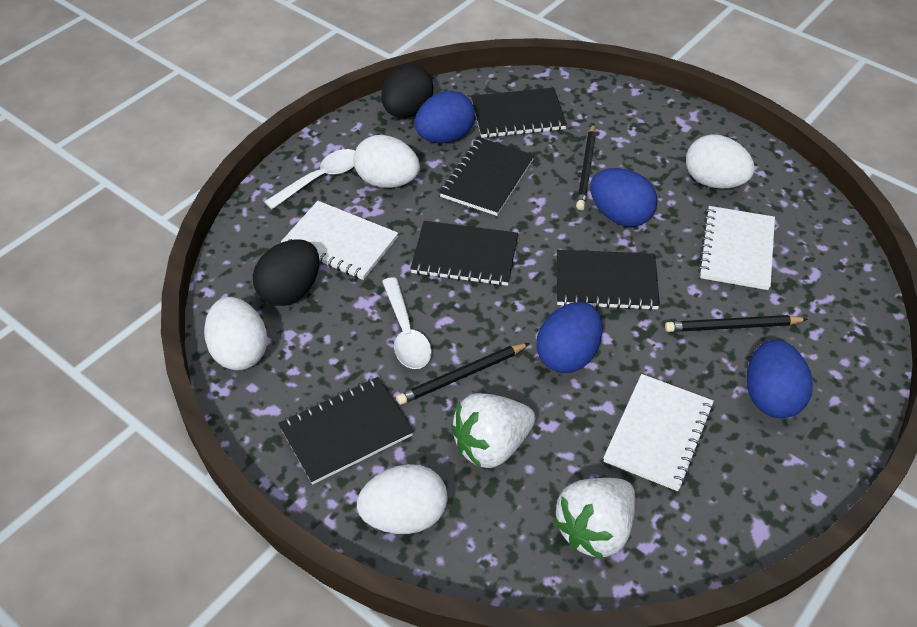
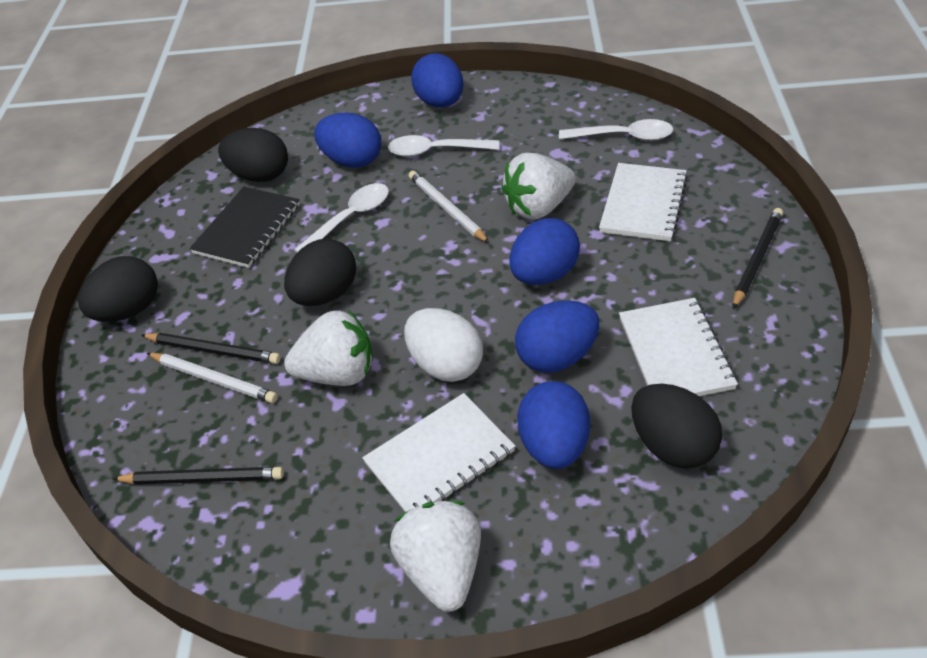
black egg: 2 -> 4
black notebook: 5 -> 1
blue egg: 4 -> 5
white egg: 4 -> 1
white pencil: 0 -> 2
white spoon: 2 -> 3
white strawberry: 2 -> 3

